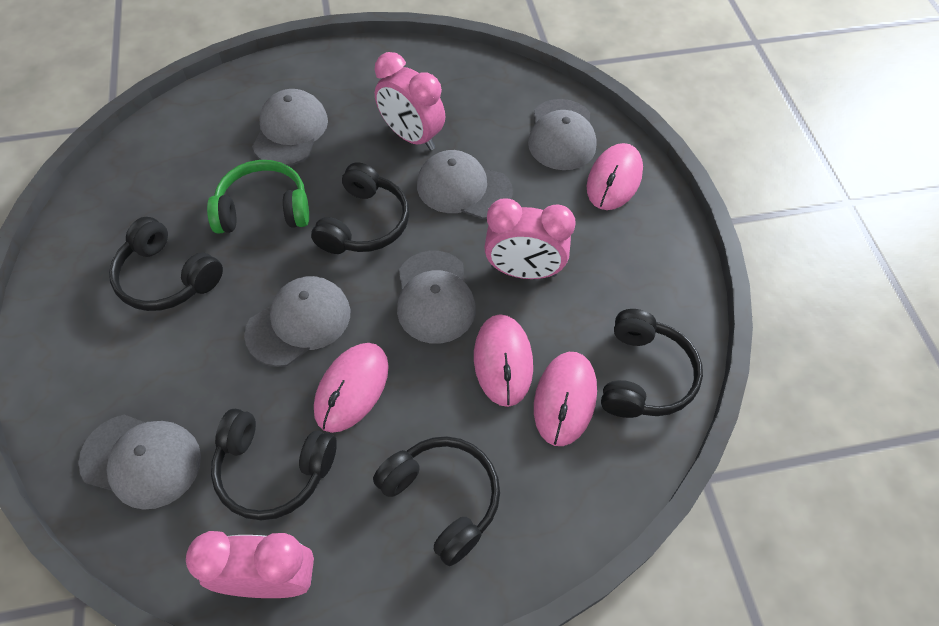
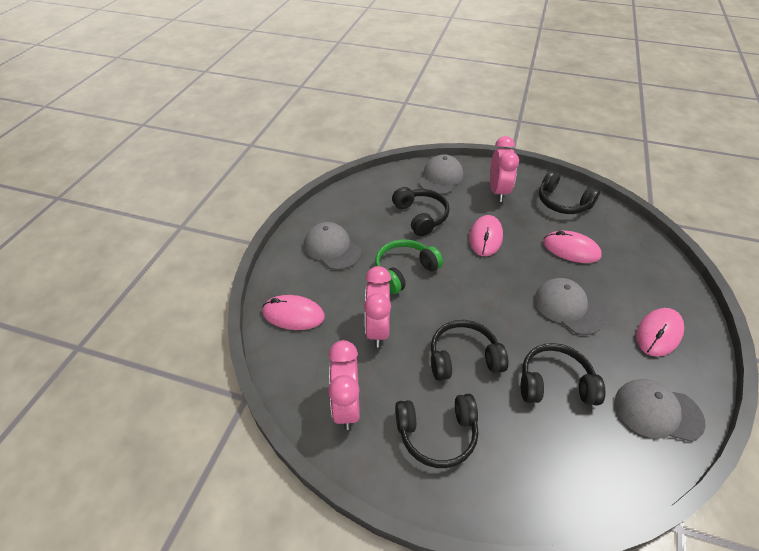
grey cap: 6 -> 4

